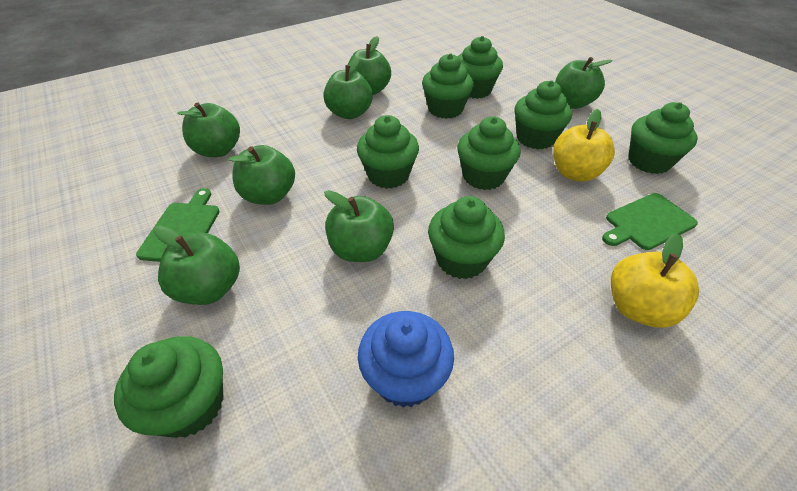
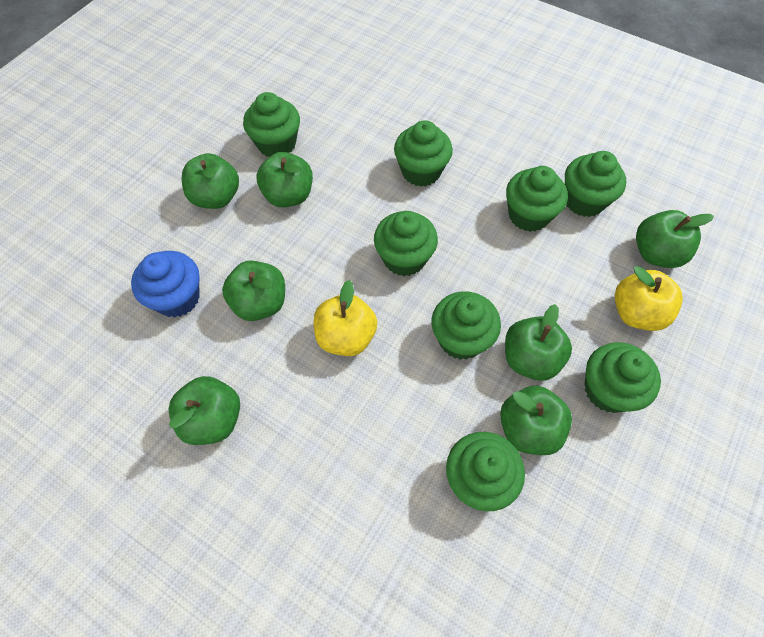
green cutting board: 2 -> 0

